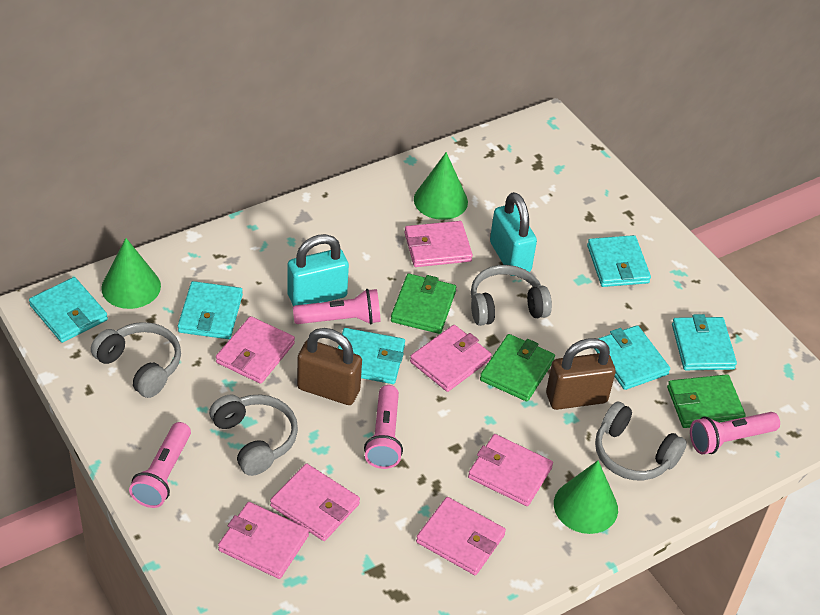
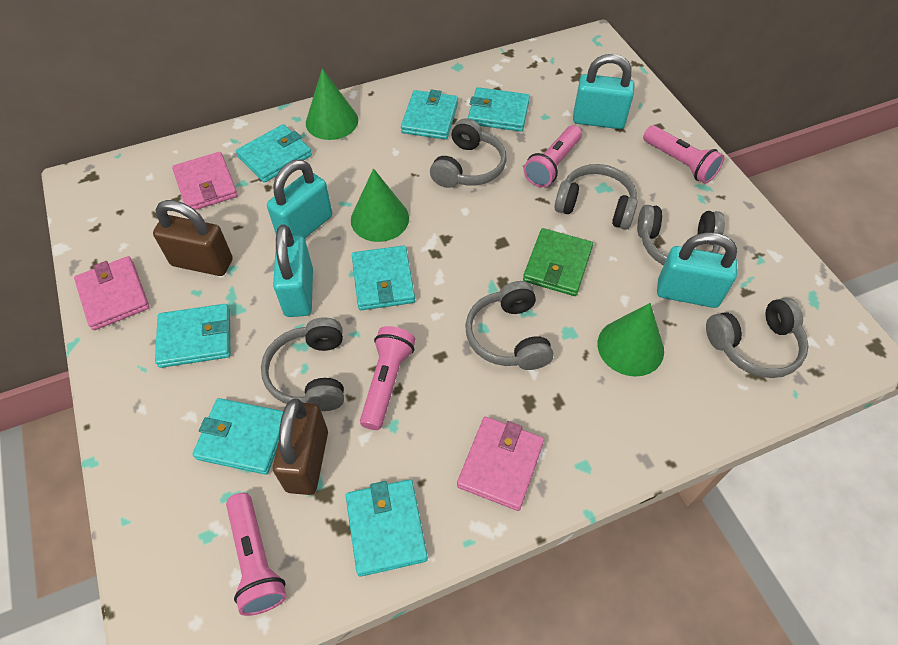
green wallet: 3 -> 1
grey headphones: 4 -> 6
pink wallet: 7 -> 3
turquoise padlock: 2 -> 4
turquoise wallet: 6 -> 7

